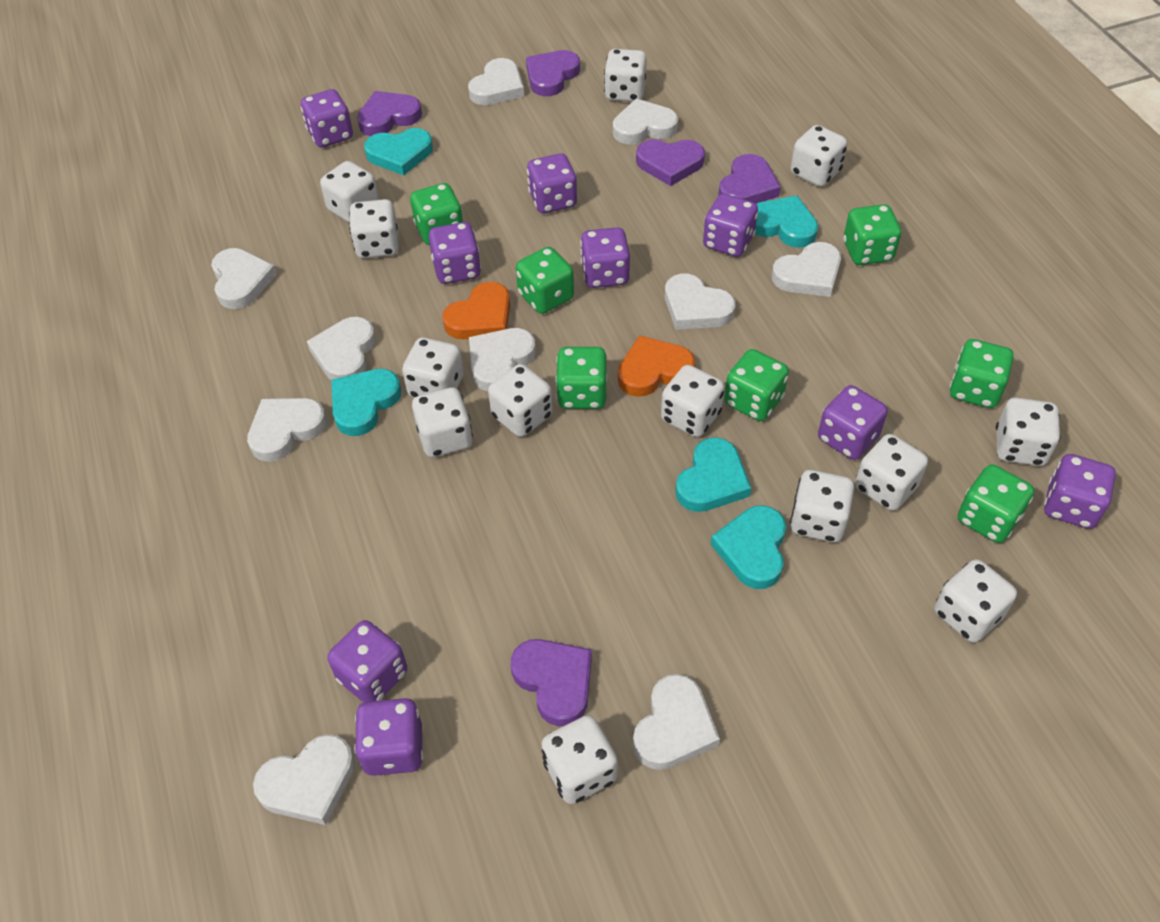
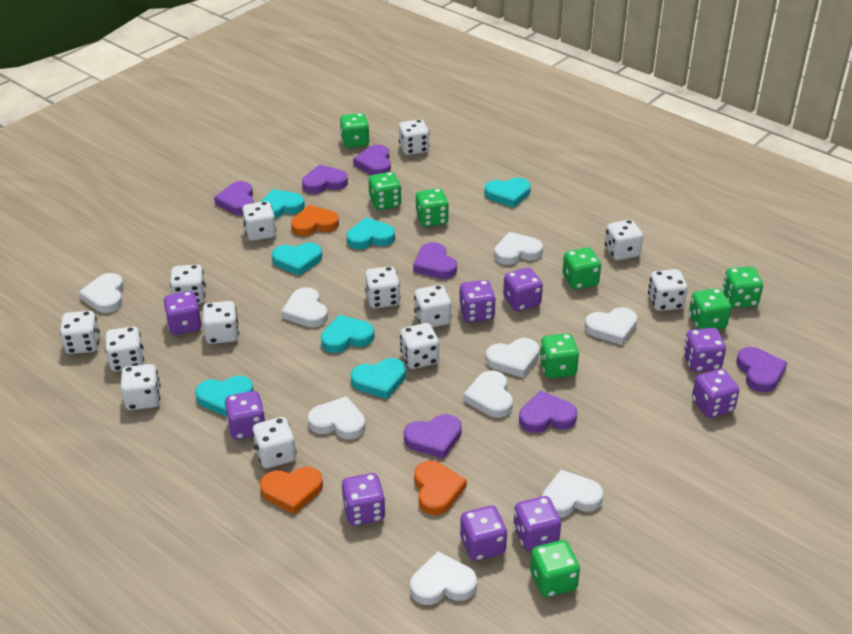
green dice: 7 -> 8
orange heart: 2 -> 3
purple heart: 5 -> 7
turquoise heart: 5 -> 7
white heart: 10 -> 9

